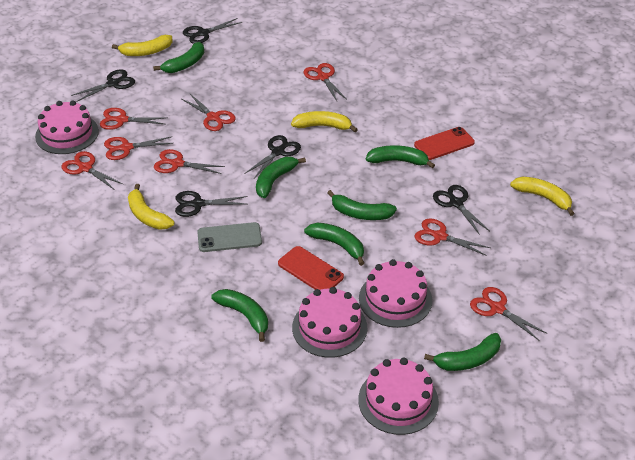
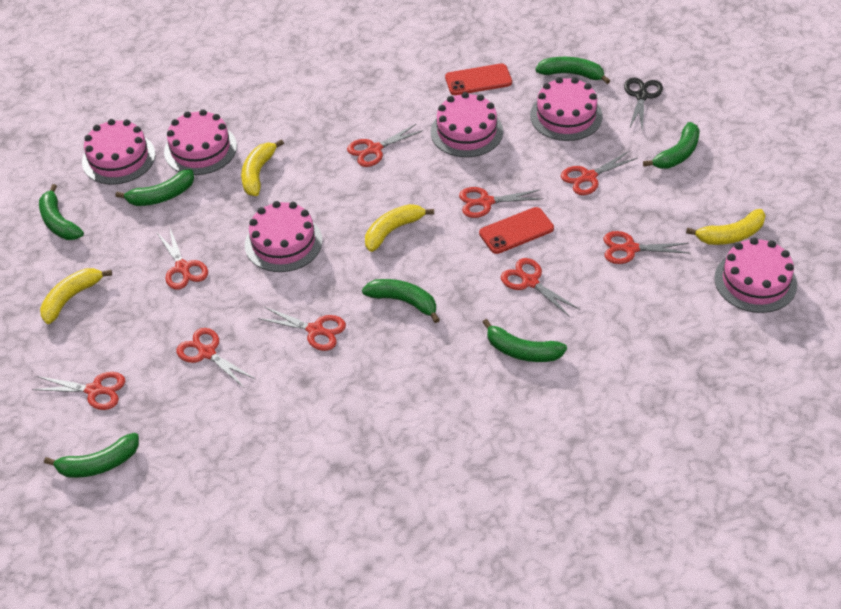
black scissors: 5 -> 1
grey phone: 1 -> 0
pink cake: 4 -> 6
red scissors: 8 -> 9

